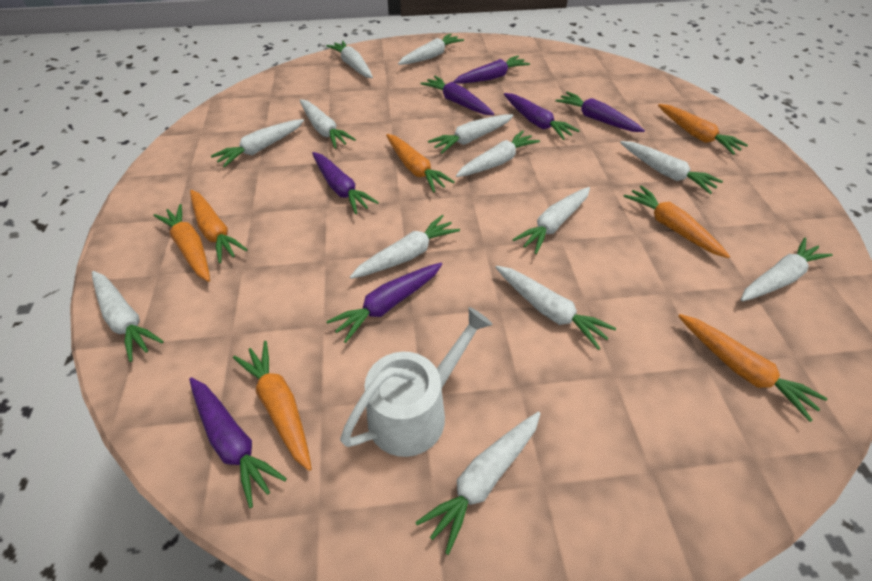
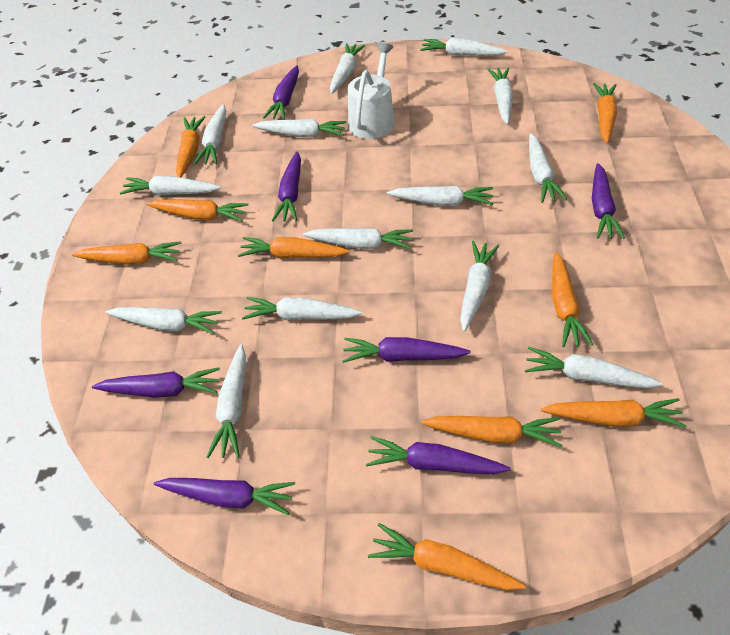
orange carrot: 7 -> 9
white carrot: 13 -> 14

